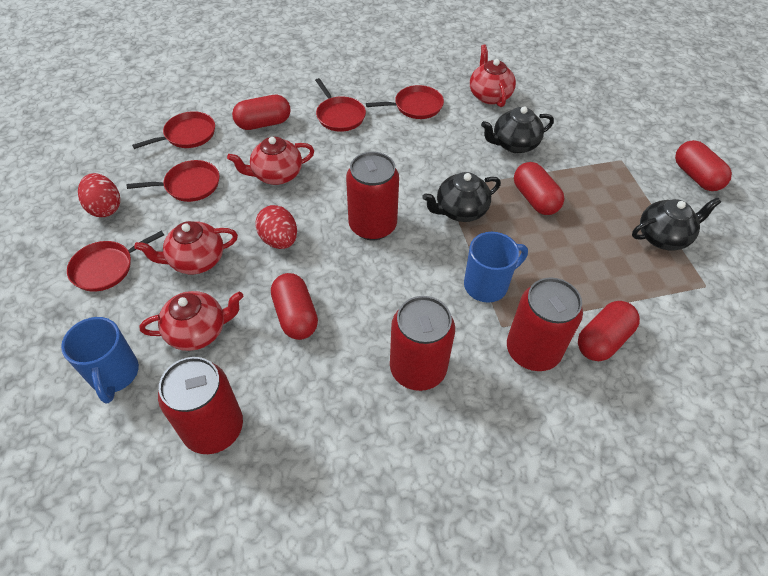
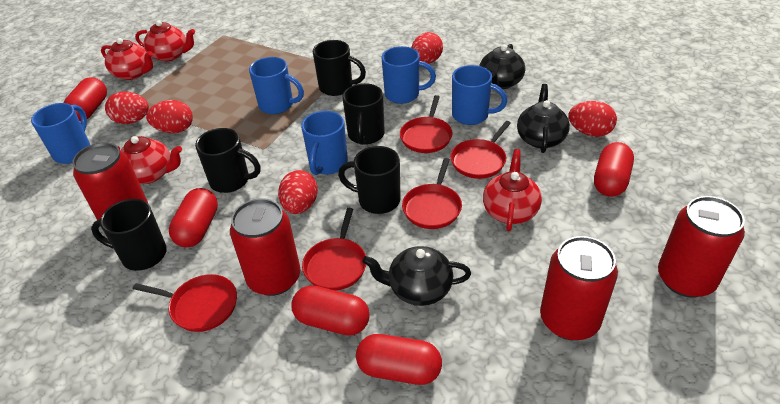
black mug: 0 -> 5
blue mug: 2 -> 5
red egg: 2 -> 5

